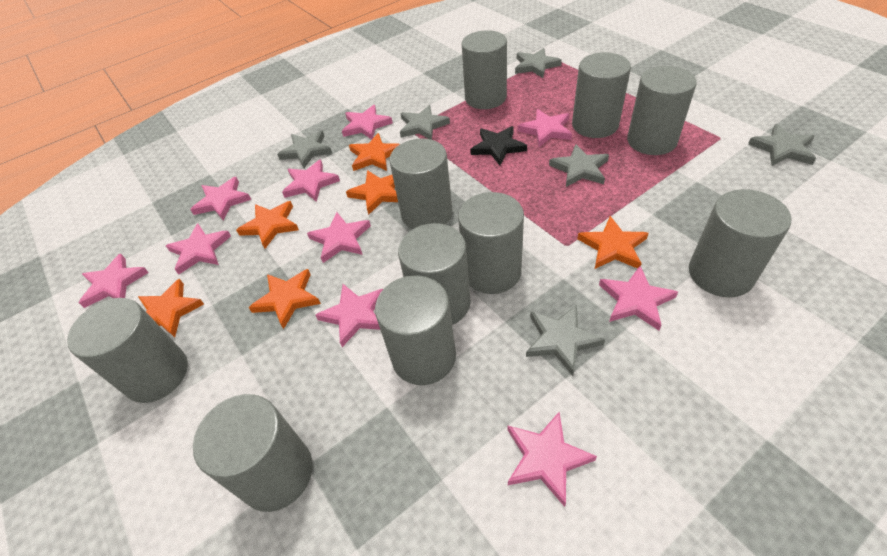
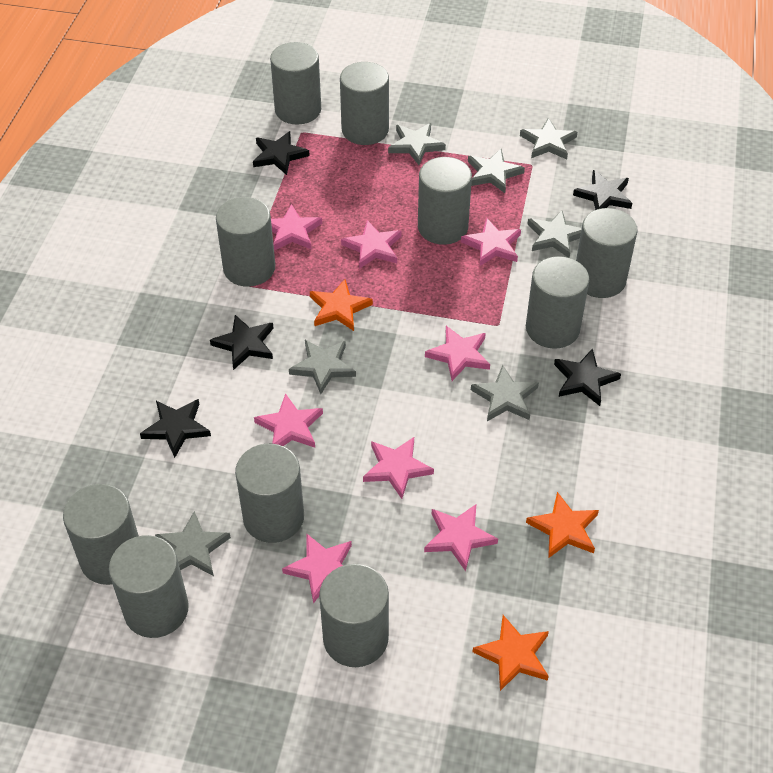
black star: 1 -> 5
grey star: 6 -> 7
orange star: 6 -> 3
pink star: 10 -> 8

